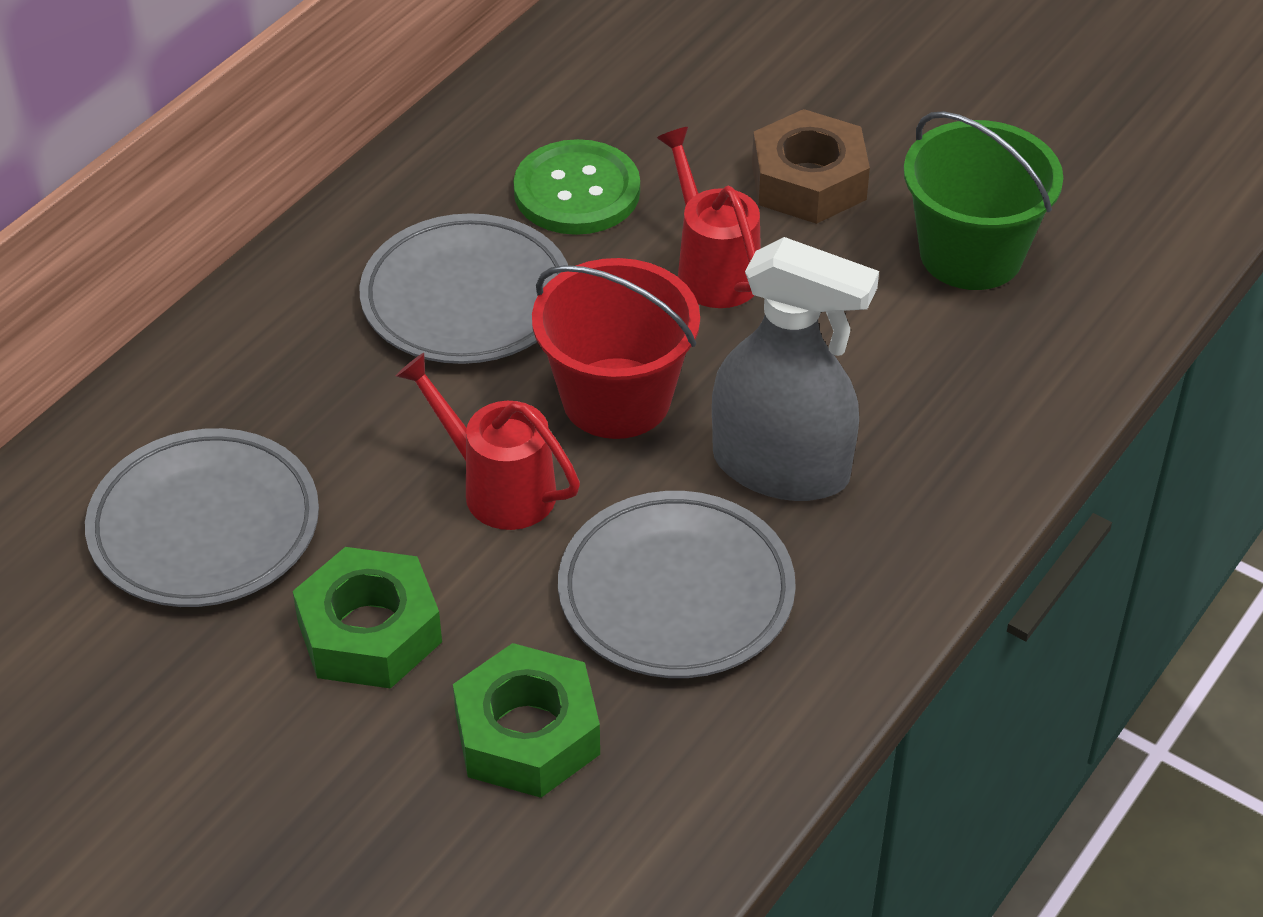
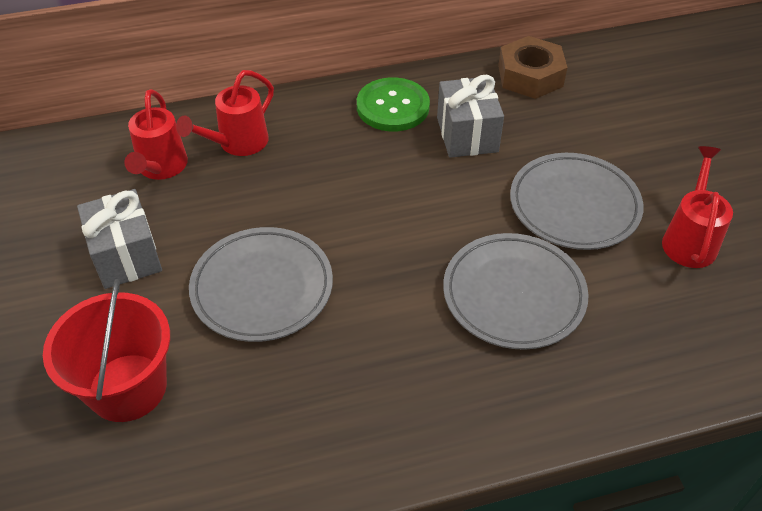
green bucket: 1 -> 0
green nut: 2 -> 0
grey gift: 0 -> 2
grey spray bottle: 1 -> 0
red watering can: 2 -> 3

